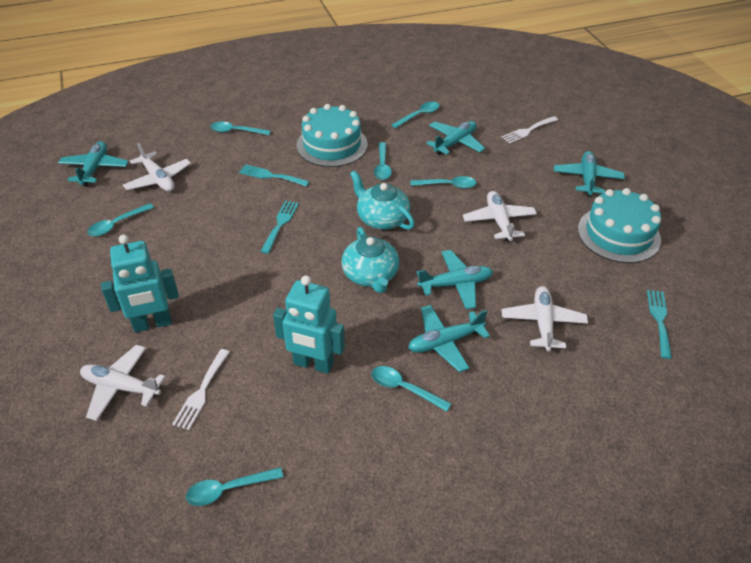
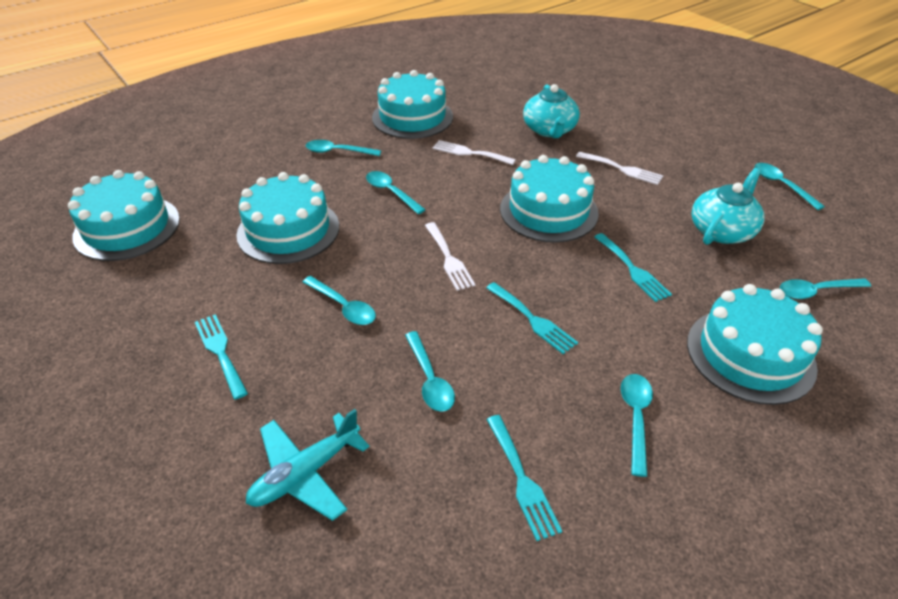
turquoise cake: 2 -> 5
turquoise fork: 3 -> 4
turquoise plane: 5 -> 1
turquoise robot: 2 -> 0
white fork: 2 -> 3
white plane: 4 -> 0

